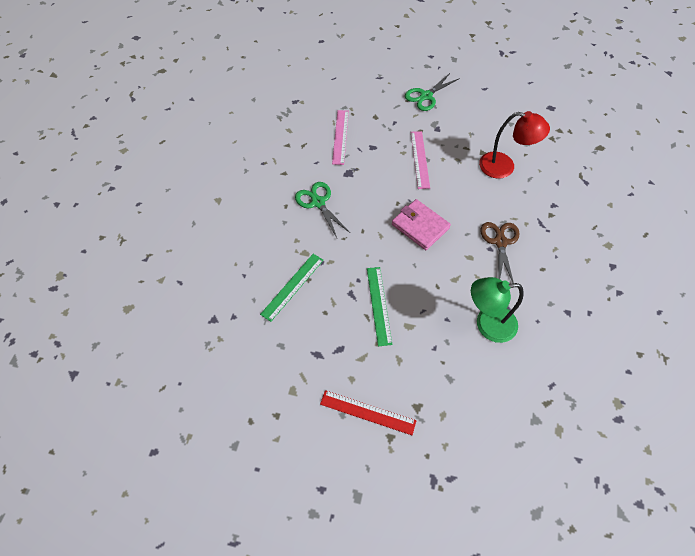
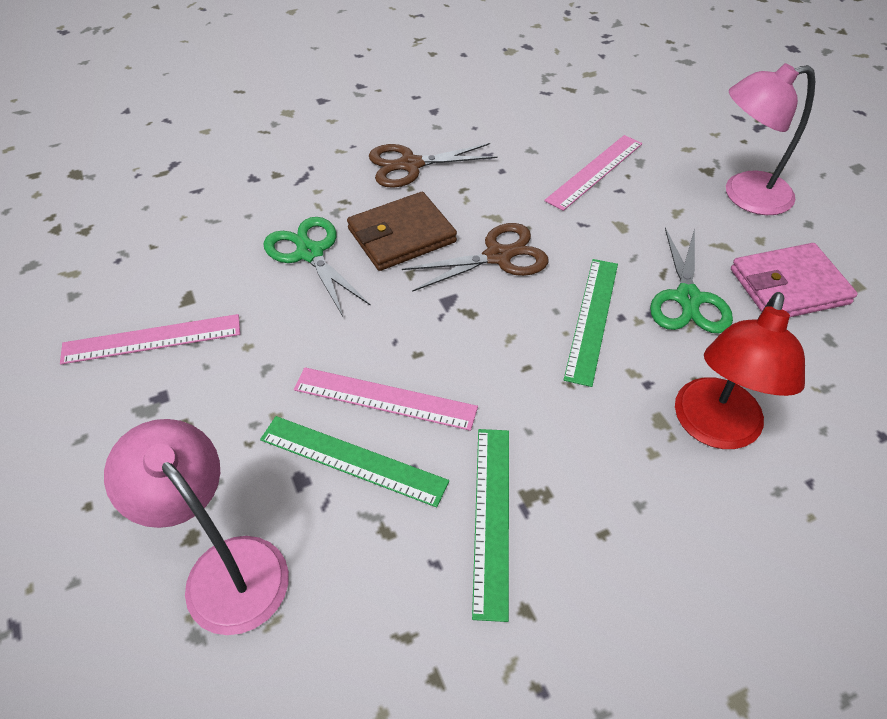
brown scissors: 1 -> 2
brown wallet: 0 -> 1
green lamp: 1 -> 0
green ruler: 2 -> 3
pink lamp: 0 -> 2
pink ruler: 2 -> 3
red ruler: 1 -> 0

